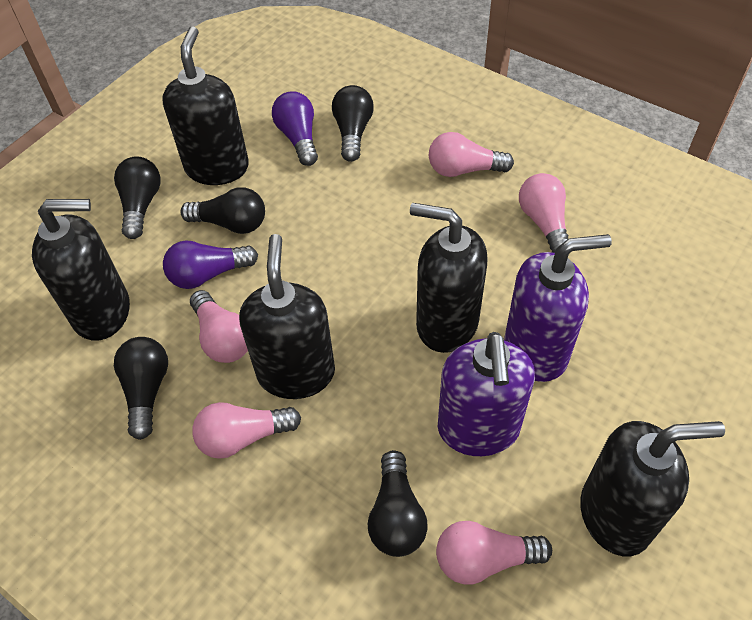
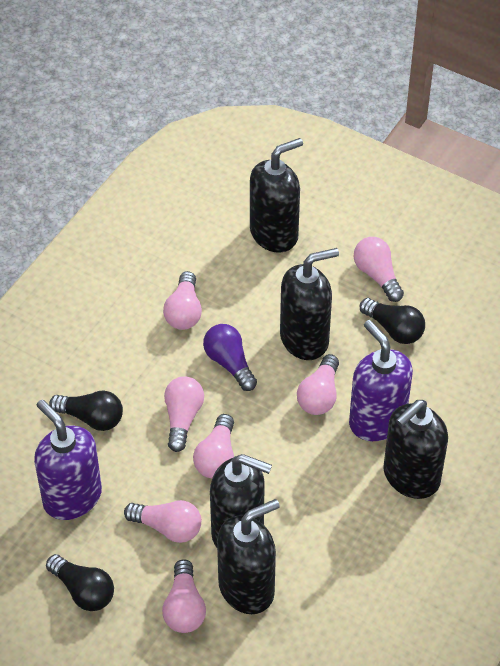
black light bulb: 5 -> 3
pink light bulb: 5 -> 7
purple light bulb: 2 -> 1

